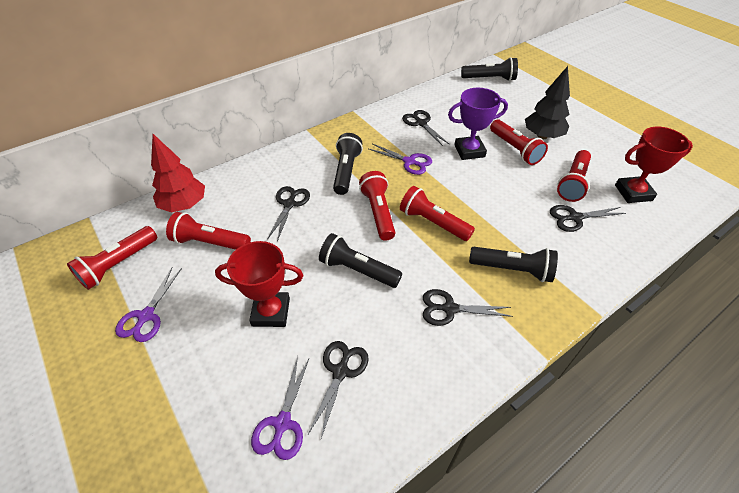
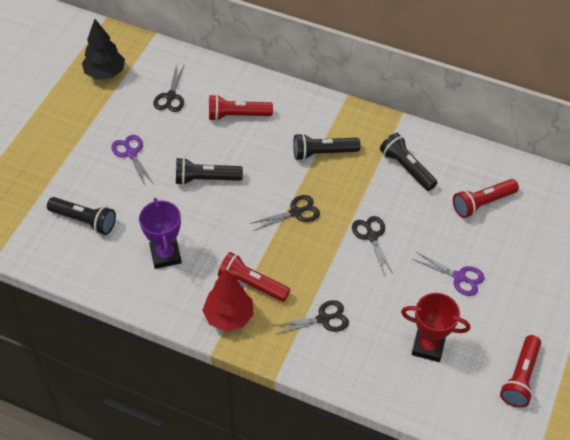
black scissors: 5 -> 4
purple scissors: 3 -> 2
red flashlight: 6 -> 4
red trophy: 2 -> 1

